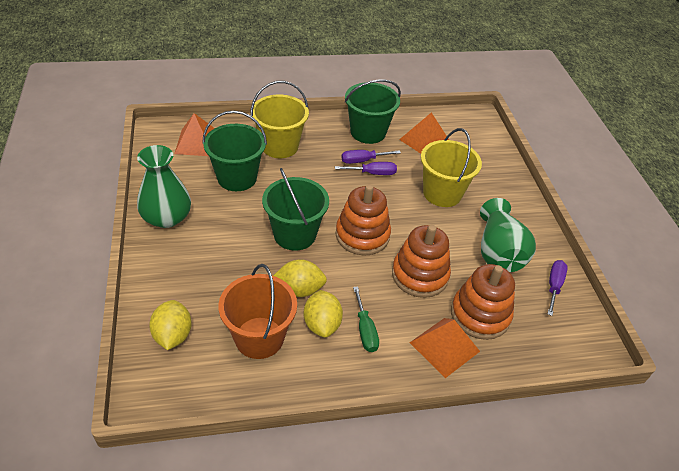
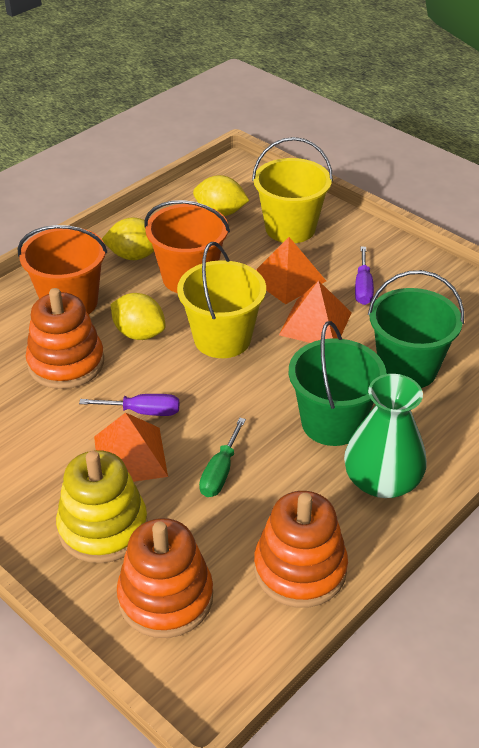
green bucket: 3 -> 2
green vase: 2 -> 1
orange bucket: 1 -> 2
purple screwdriver: 3 -> 2
yellow stacking toy: 0 -> 1

